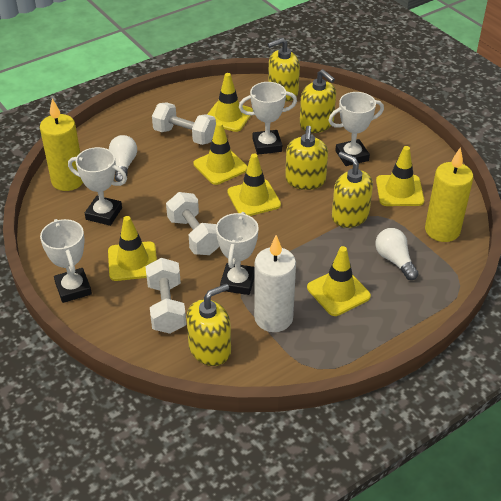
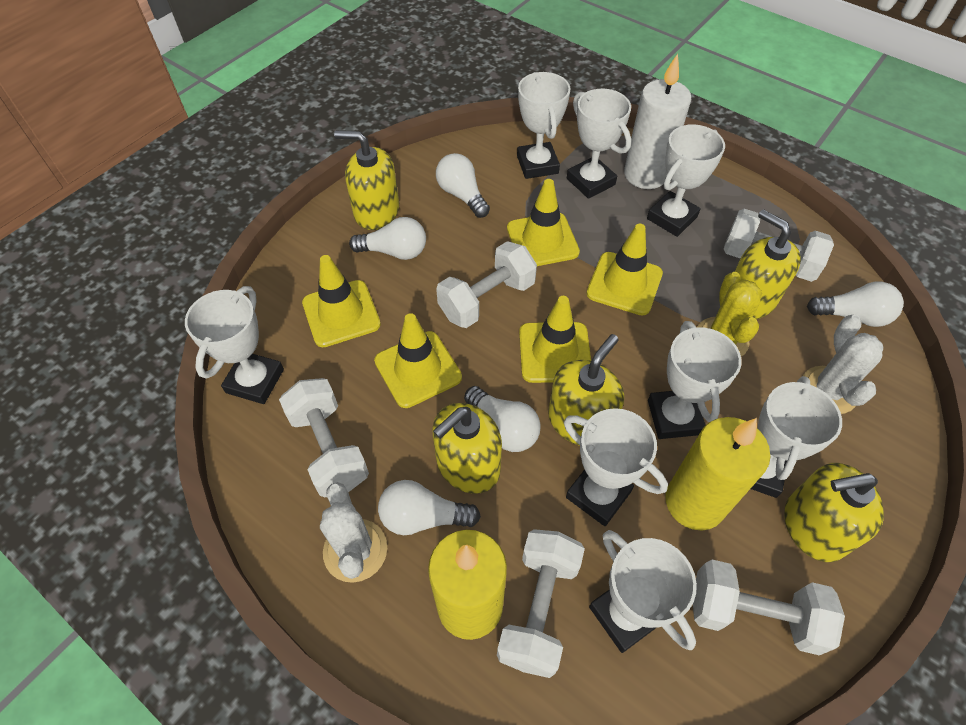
white cactus: 0 -> 2
white dumbbell: 3 -> 5
white light bulb: 2 -> 5
white trophy: 5 -> 8
yellow cactus: 0 -> 1
yellow traffic cone: 6 -> 5

